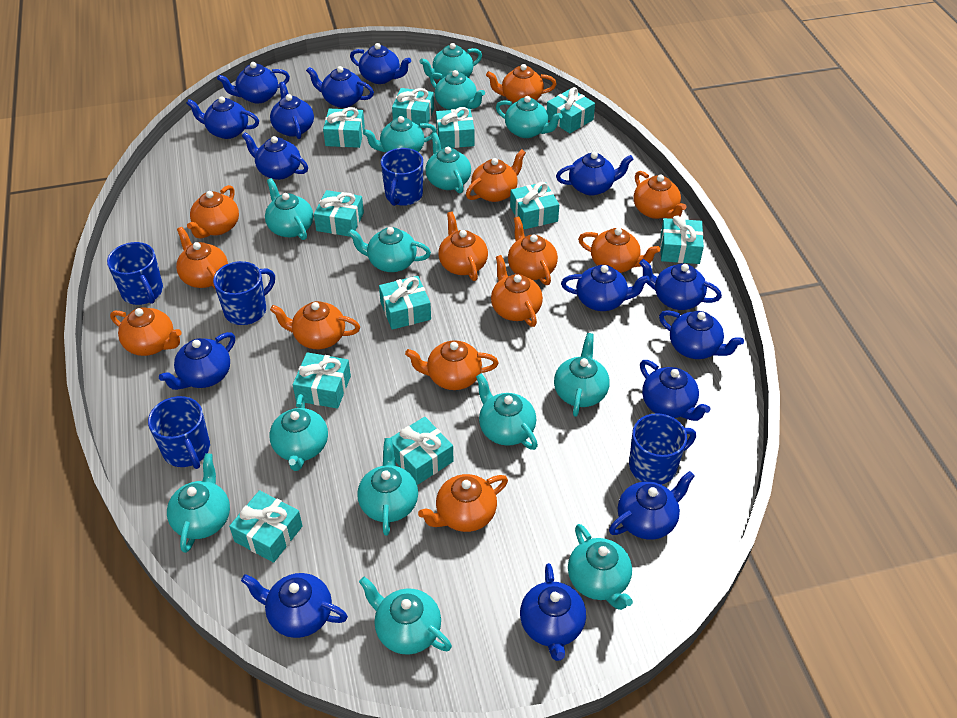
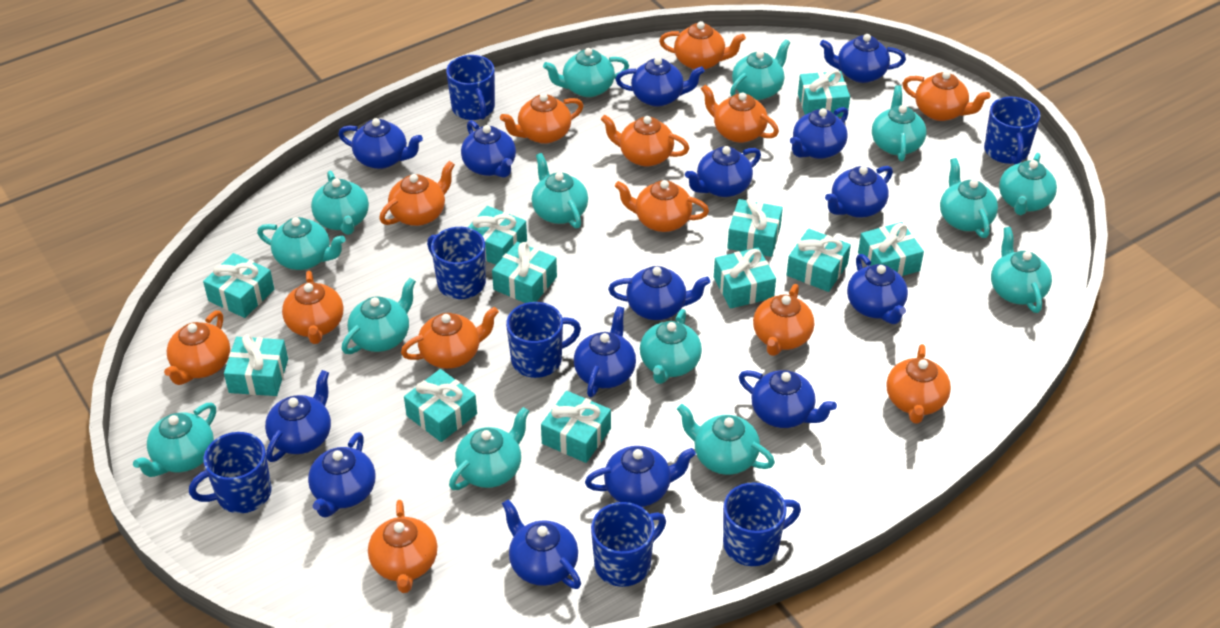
blue mug: 5 -> 7

